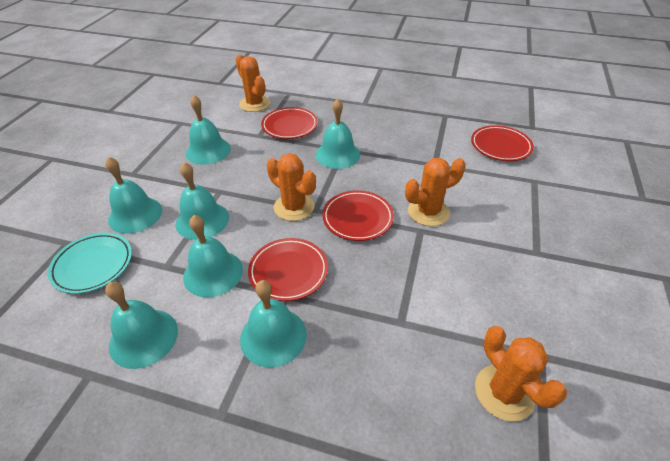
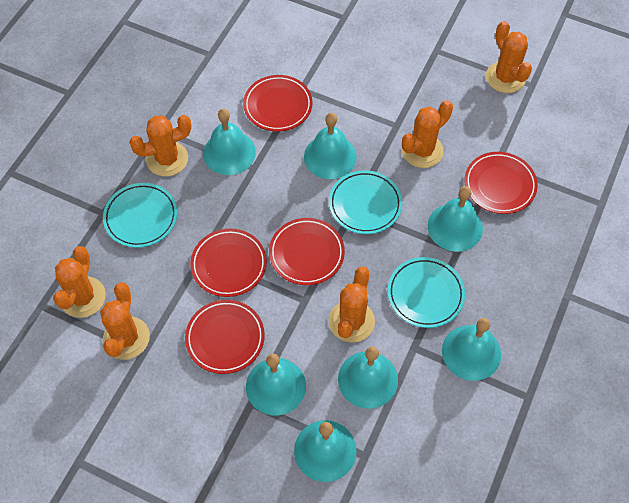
orange cactus: 4 -> 6
red plate: 4 -> 5
turquoise plate: 1 -> 3

